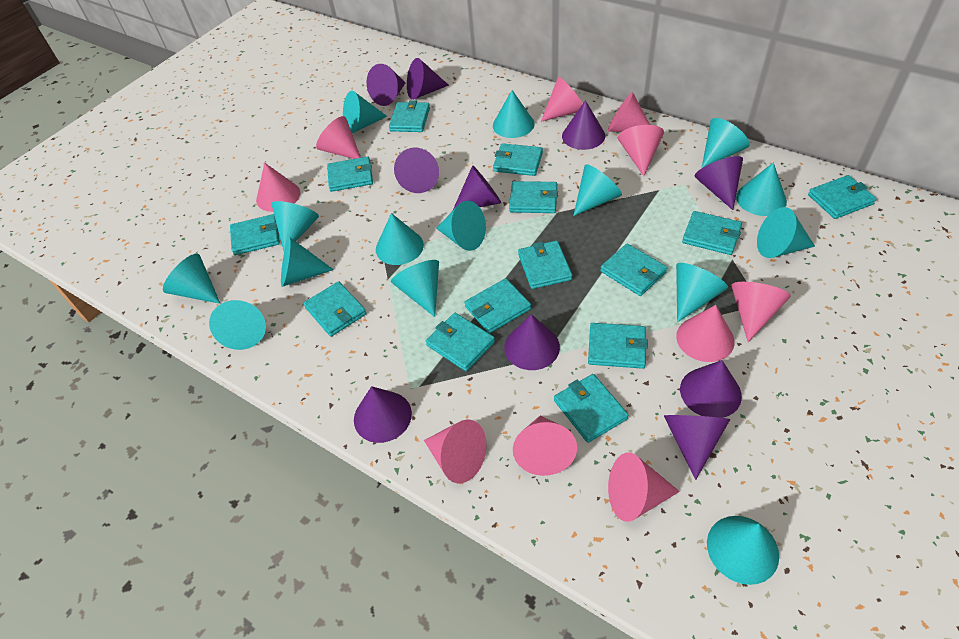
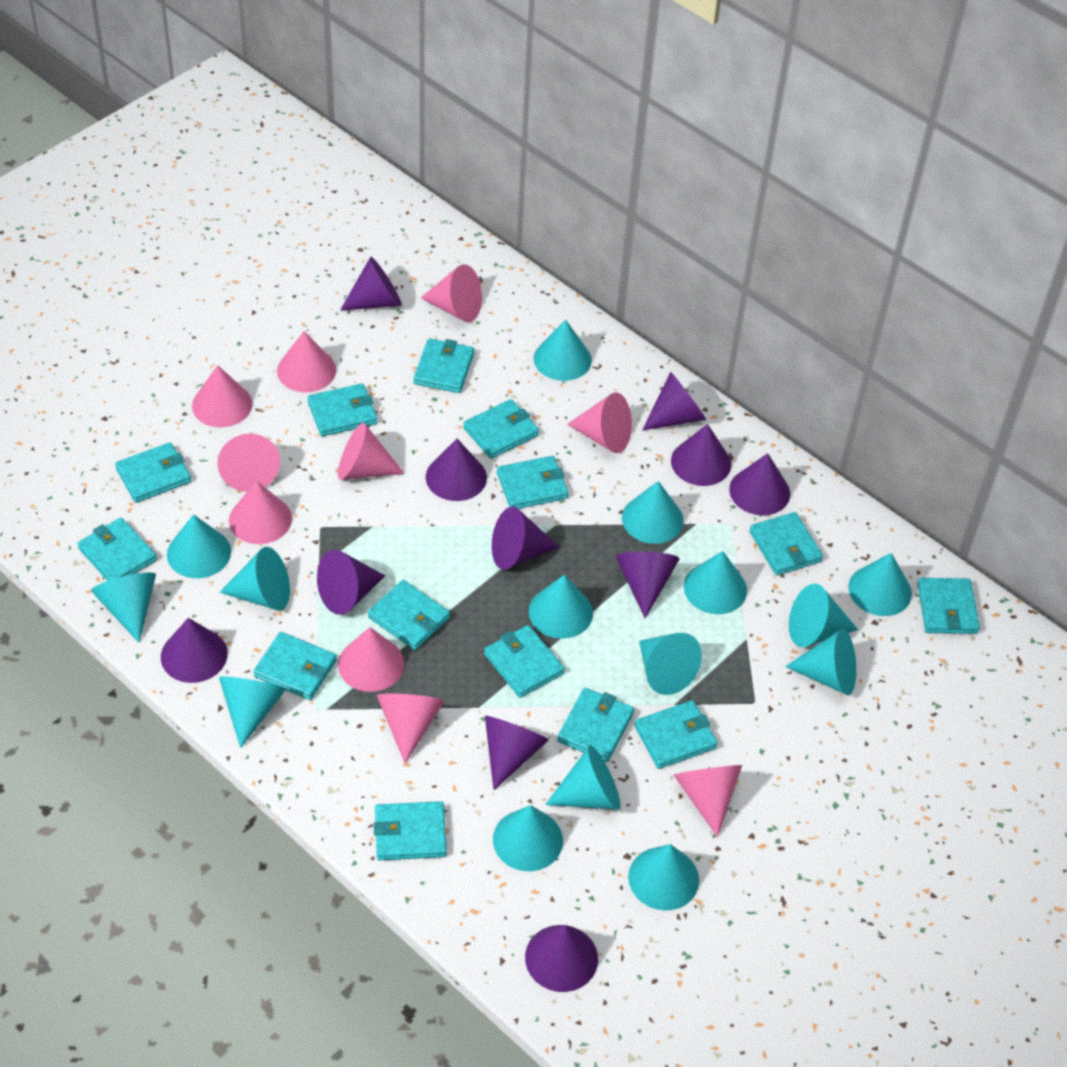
purple cone: 10 -> 11

